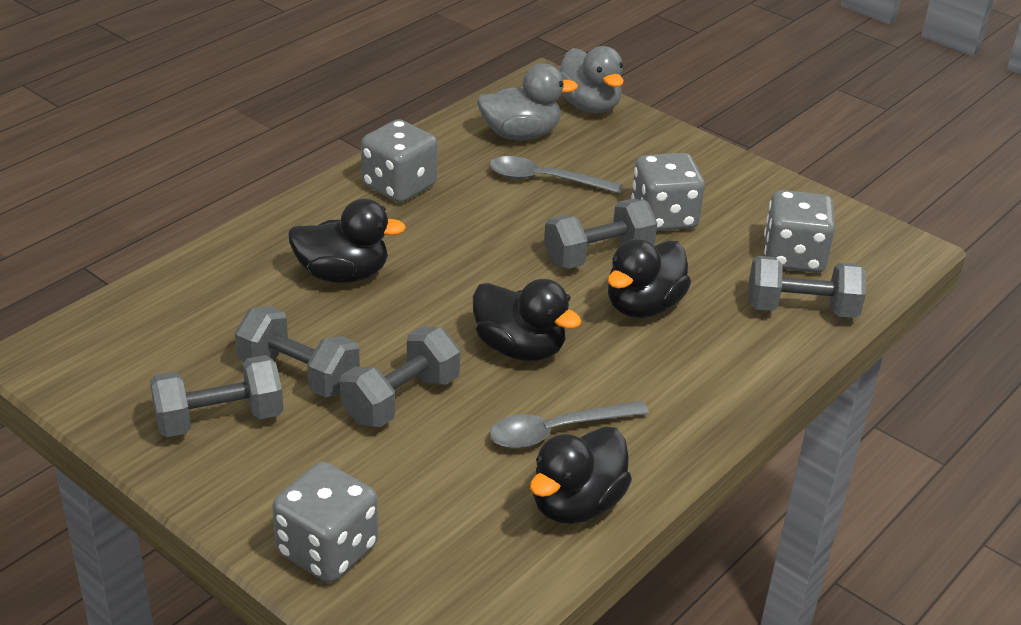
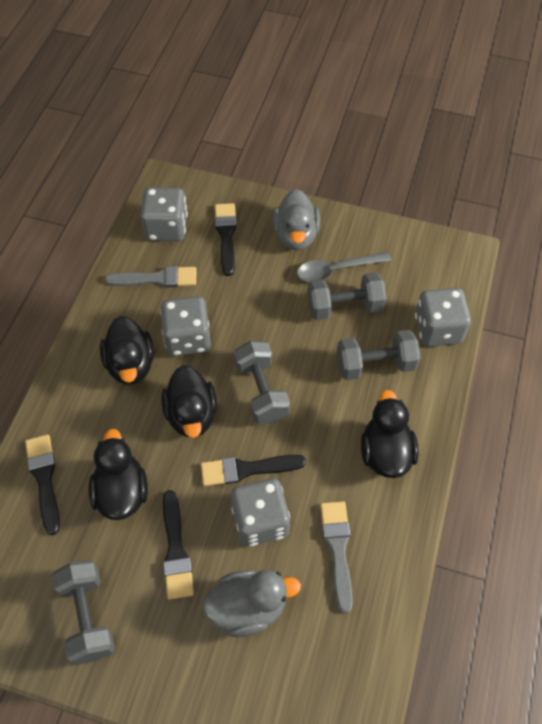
black brush: 0 -> 4
grey brush: 0 -> 2
grey dumbbell: 5 -> 4
grey spoon: 2 -> 1

